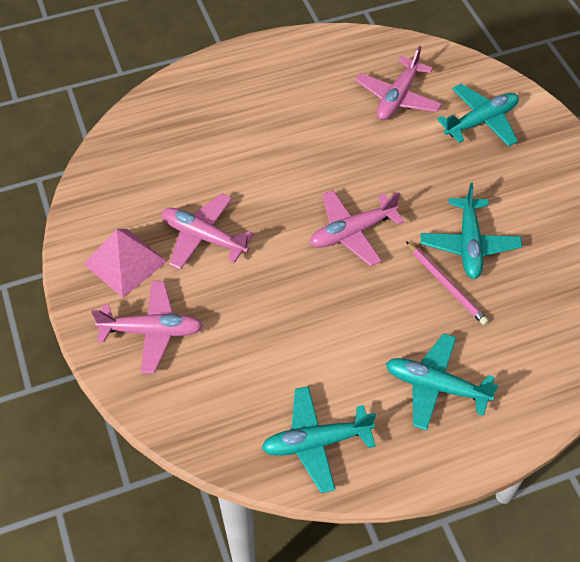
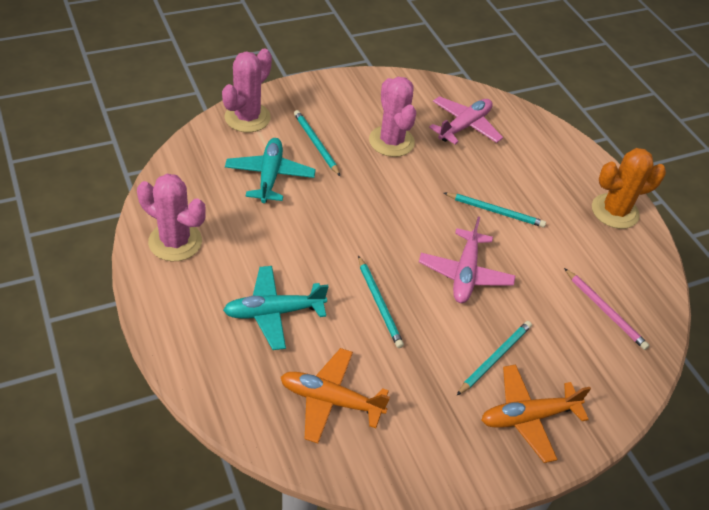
orange cactus: 0 -> 1
orange plane: 0 -> 2
pink cactus: 0 -> 3
pink plane: 4 -> 2
pink pyramid: 1 -> 0
turquoise pencil: 0 -> 4
turquoise plane: 4 -> 2

